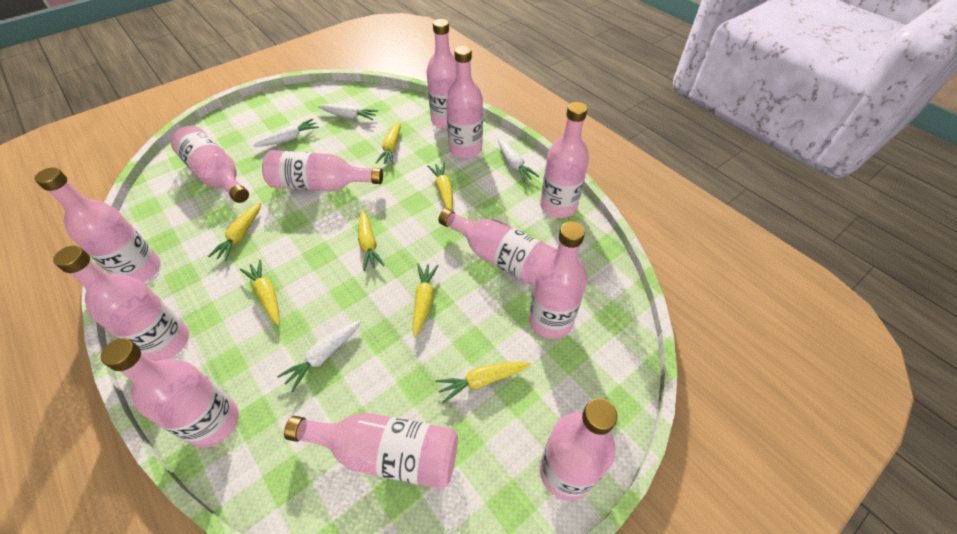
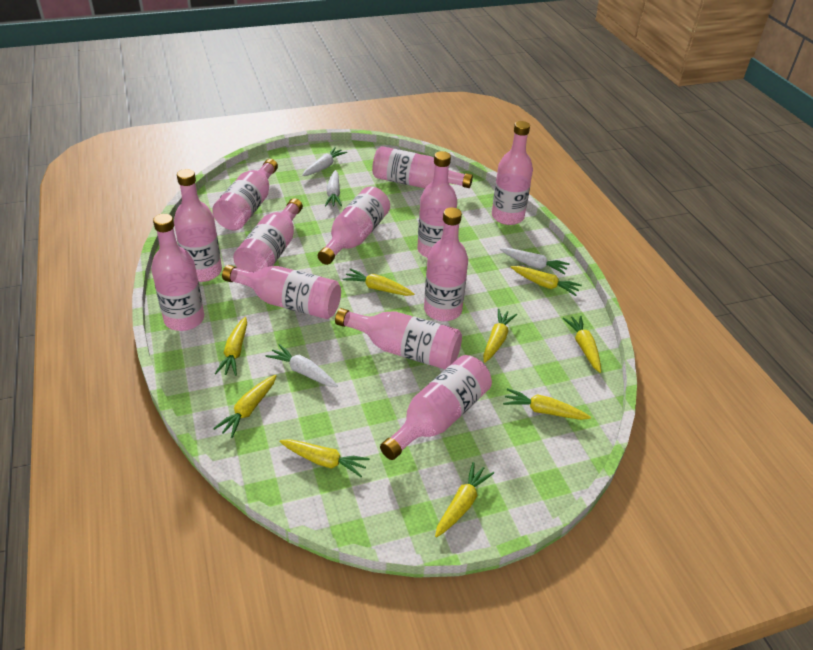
yellow carrot: 7 -> 9

